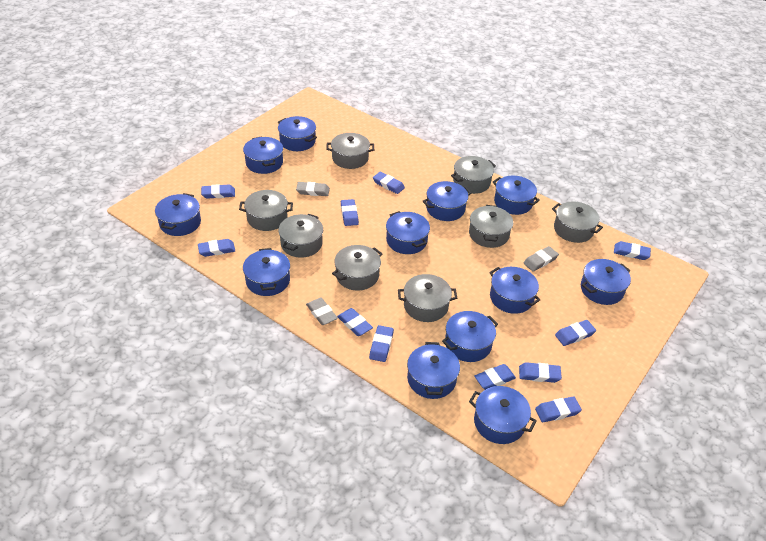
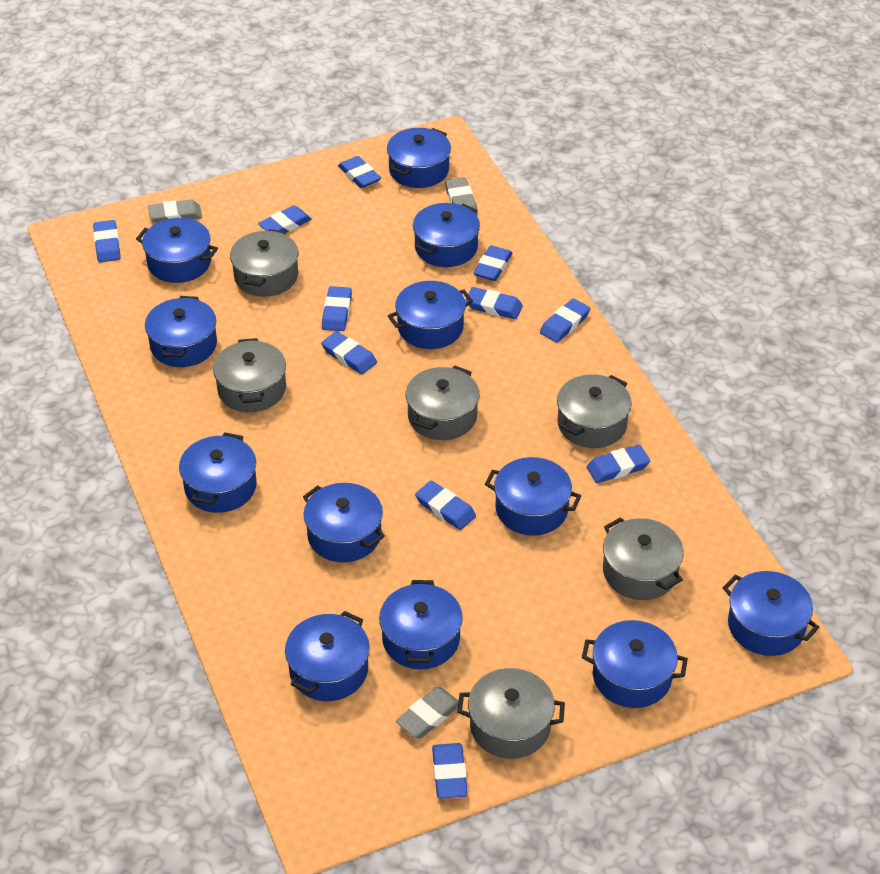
grey pot: 8 -> 6

